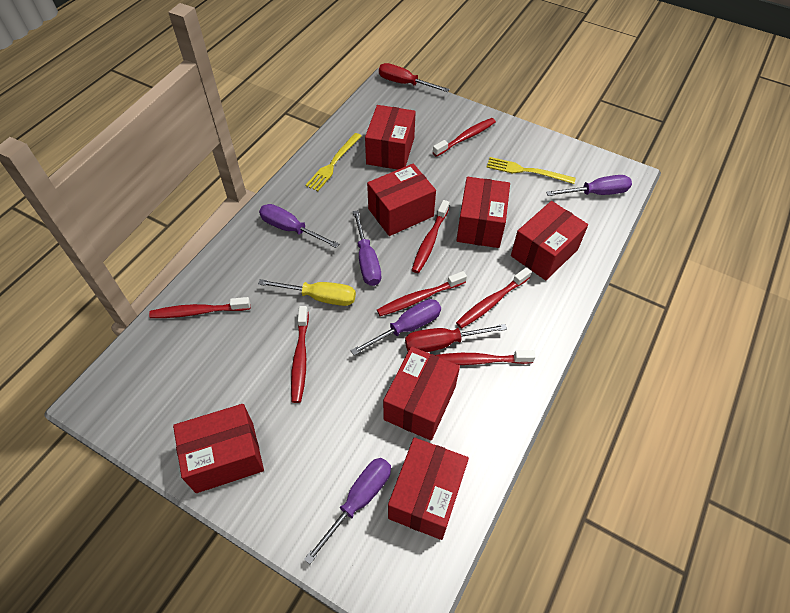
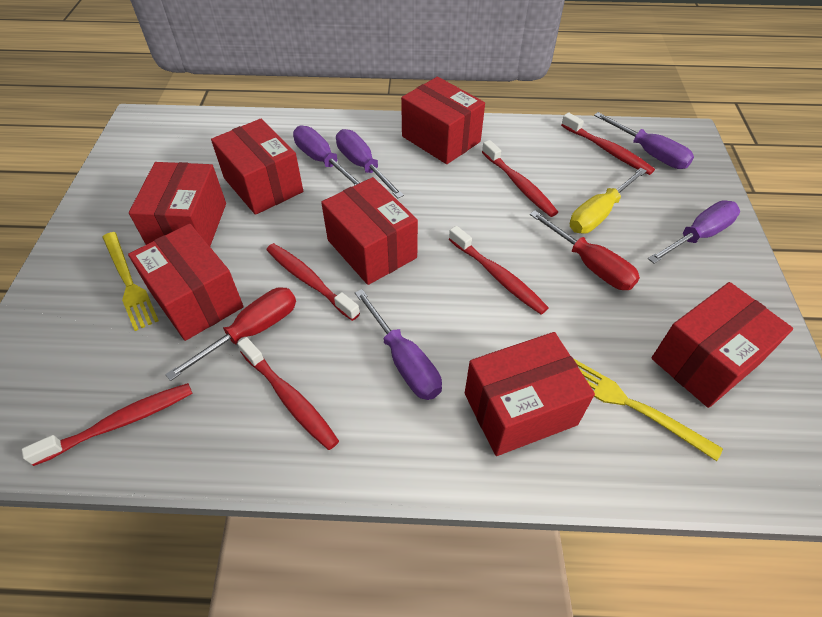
red toothbrush: 7 -> 6

